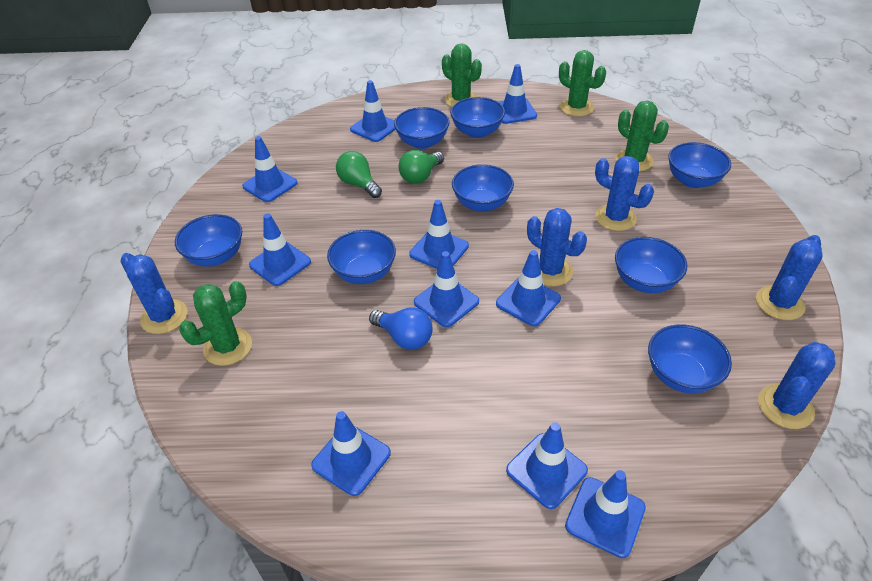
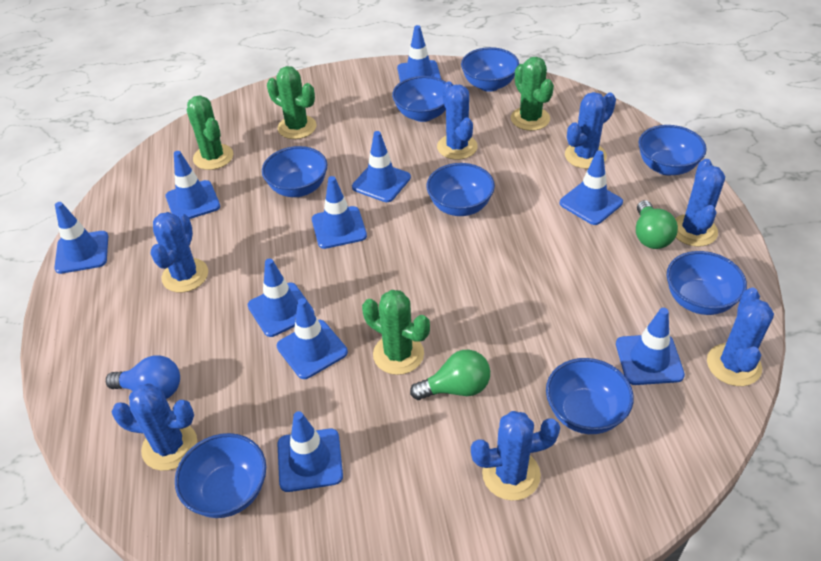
blue cactus: 5 -> 7

